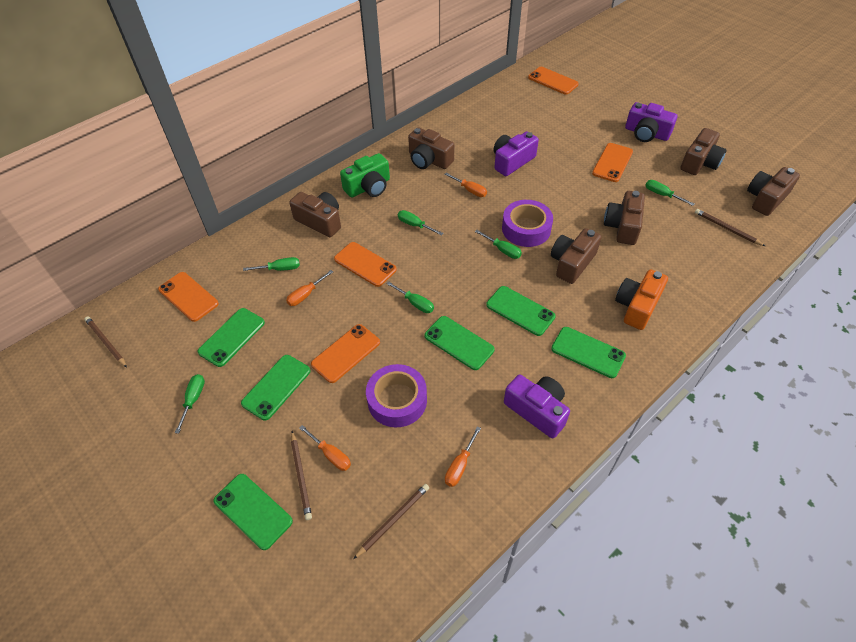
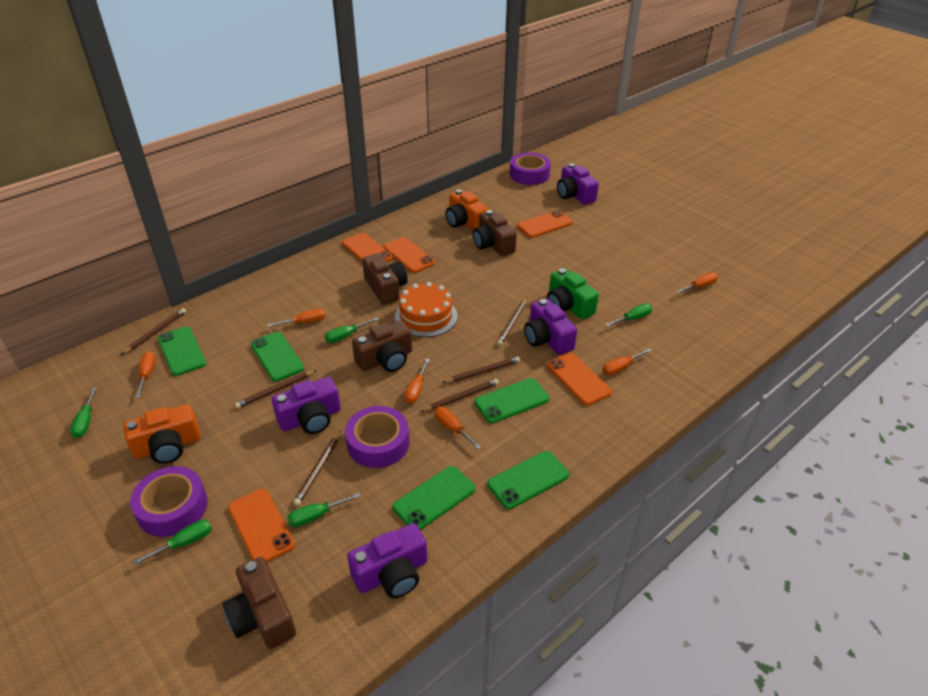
brown camera: 6 -> 4
brown pencil: 4 -> 6
green phone: 6 -> 5
green screwdriver: 6 -> 5
orange cake: 0 -> 1
orange camera: 1 -> 2
orange screwdriver: 4 -> 6
purple camera: 3 -> 4
purple tape: 2 -> 3

